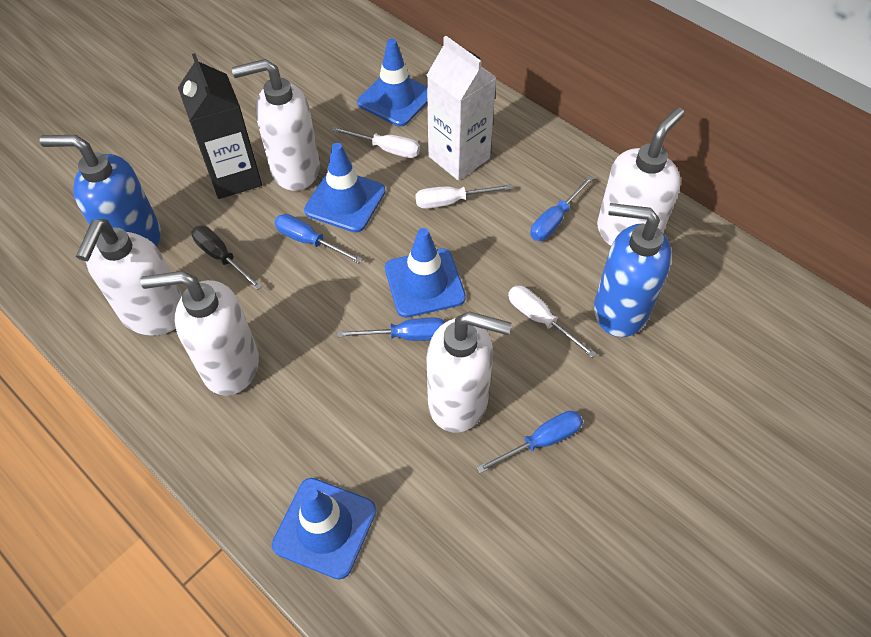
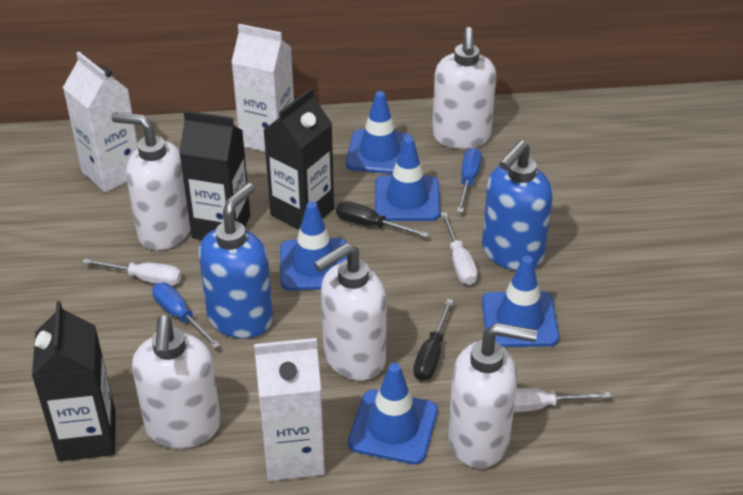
black carton: 1 -> 3
black screwdriver: 1 -> 2
blue screwdriver: 4 -> 2
blue traffic cone: 4 -> 5
white carton: 1 -> 3

